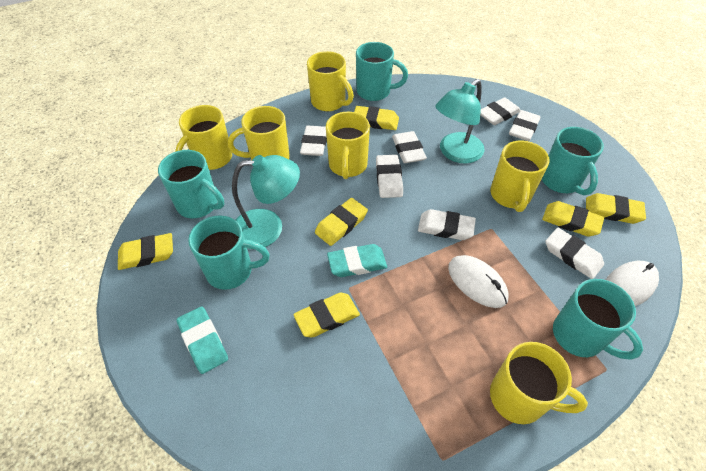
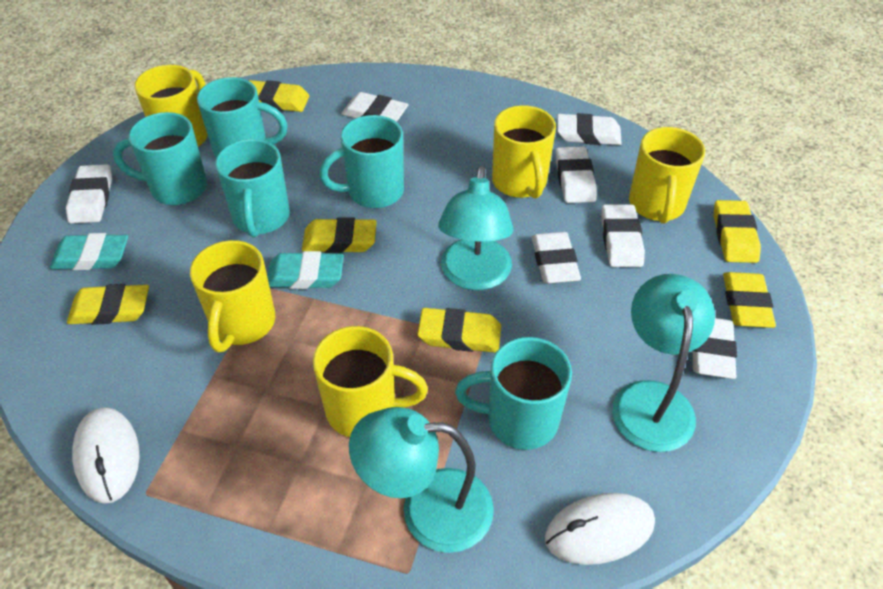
turquoise lamp: 2 -> 3
yellow mug: 6 -> 5

